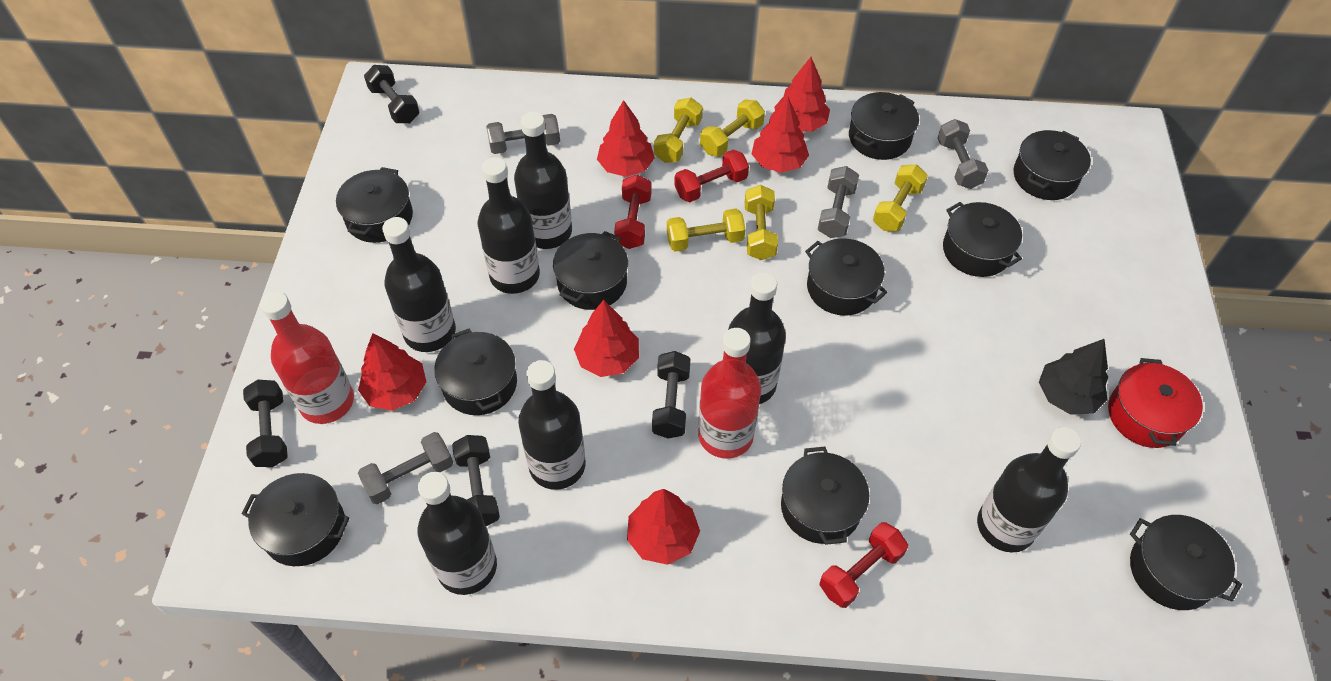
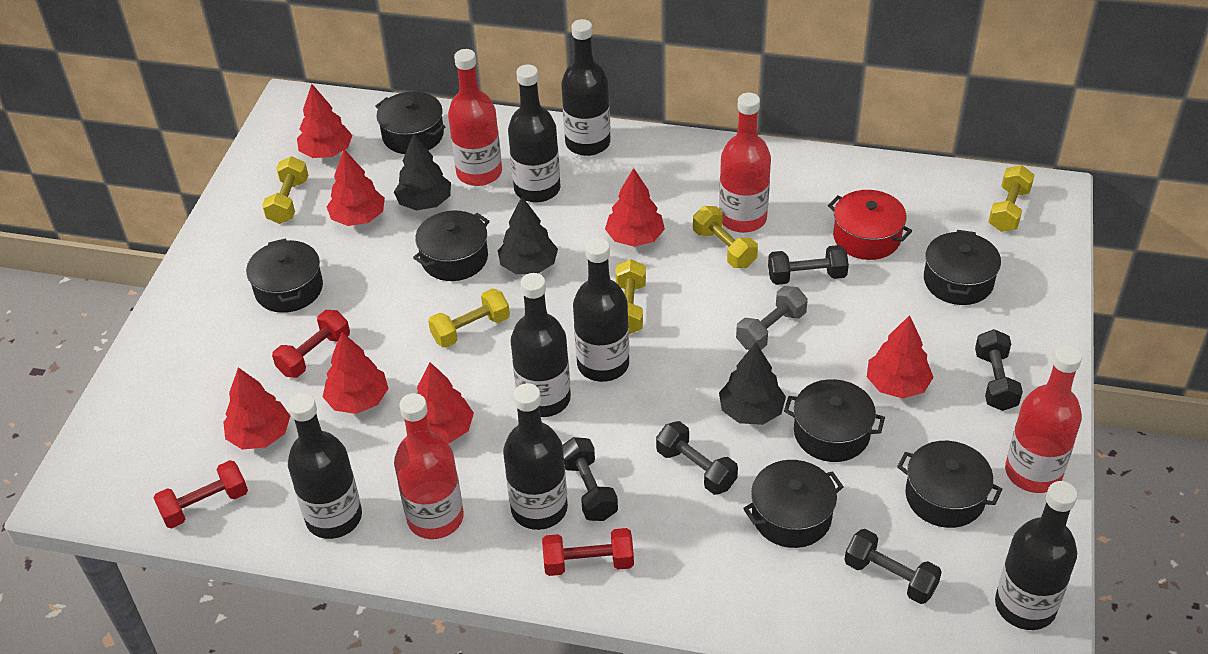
black dumbbell: 4 -> 5
black pot: 10 -> 7
black tree: 1 -> 3
grey dumbbell: 4 -> 1
red bottle: 2 -> 4
red tree: 6 -> 7

